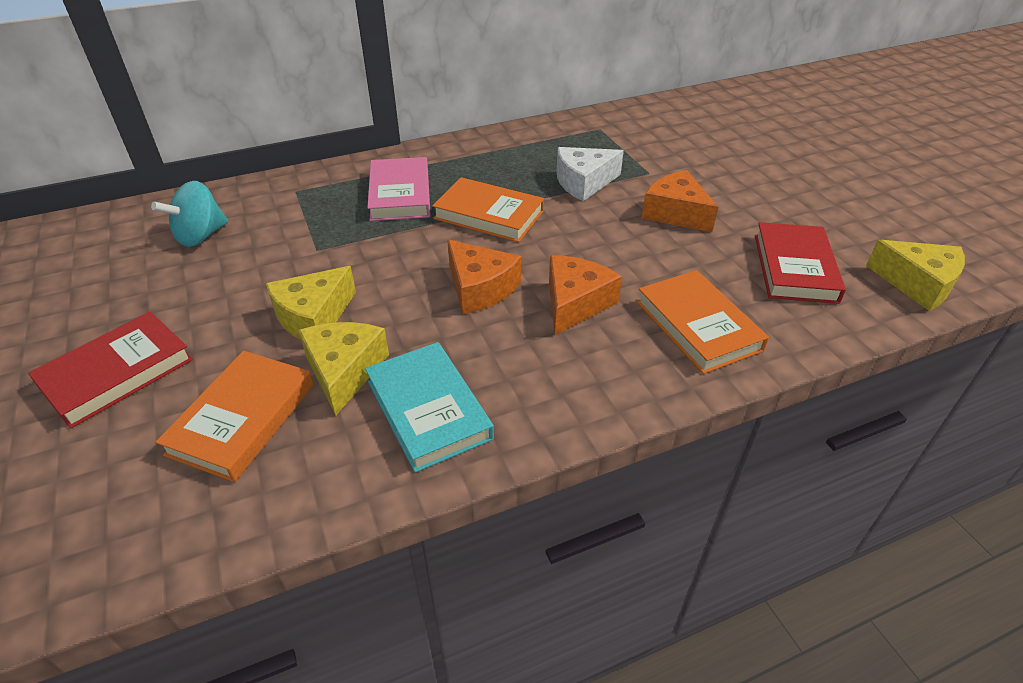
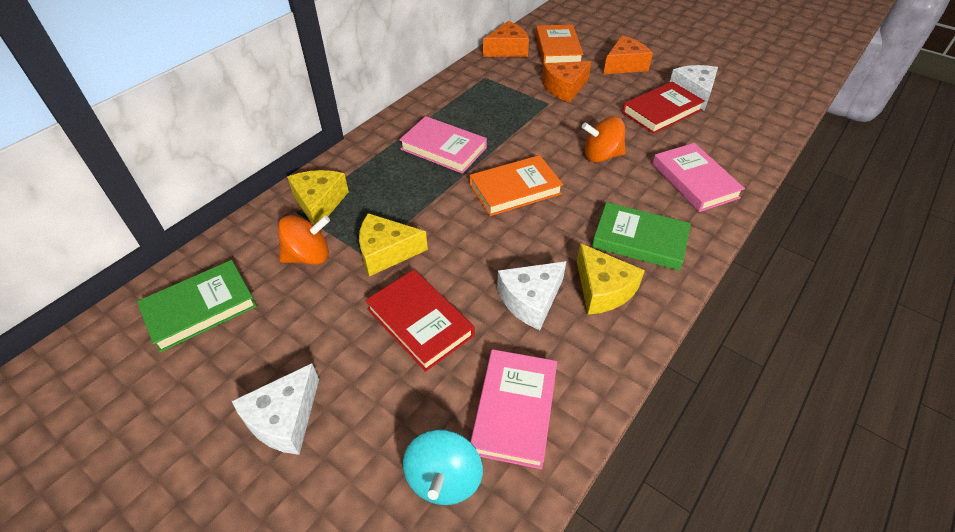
green book: 0 -> 2
orange book: 3 -> 2
orange spinning top: 0 -> 2
pink book: 1 -> 3
turquoise book: 1 -> 0
white cheese: 1 -> 3

